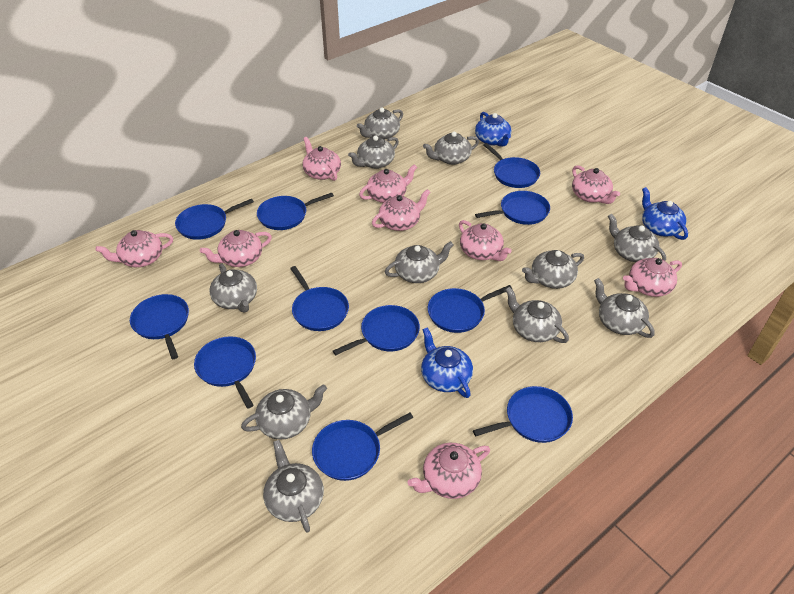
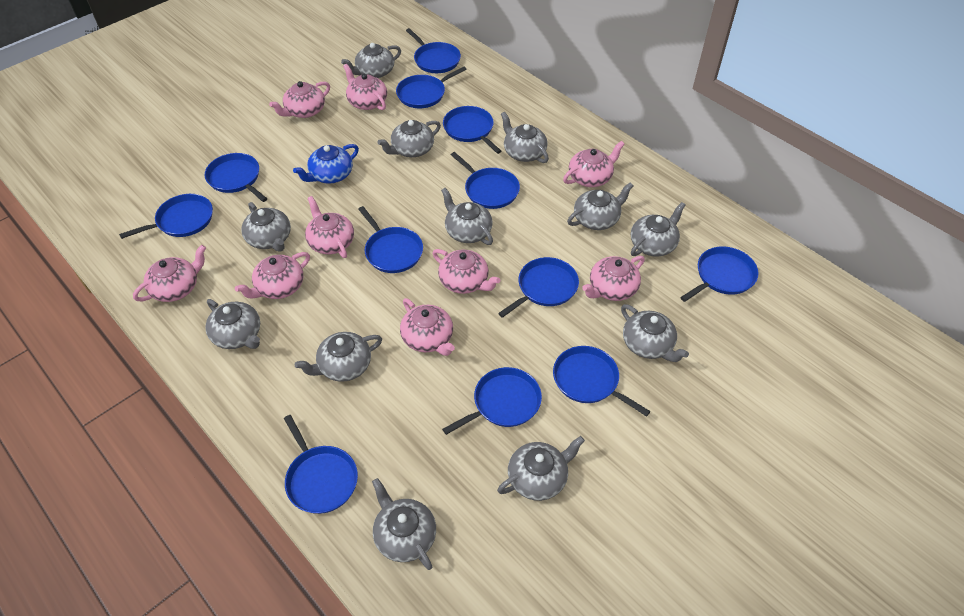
blue pan: 11 -> 12
blue teapot: 3 -> 1
grey teapot: 11 -> 12

